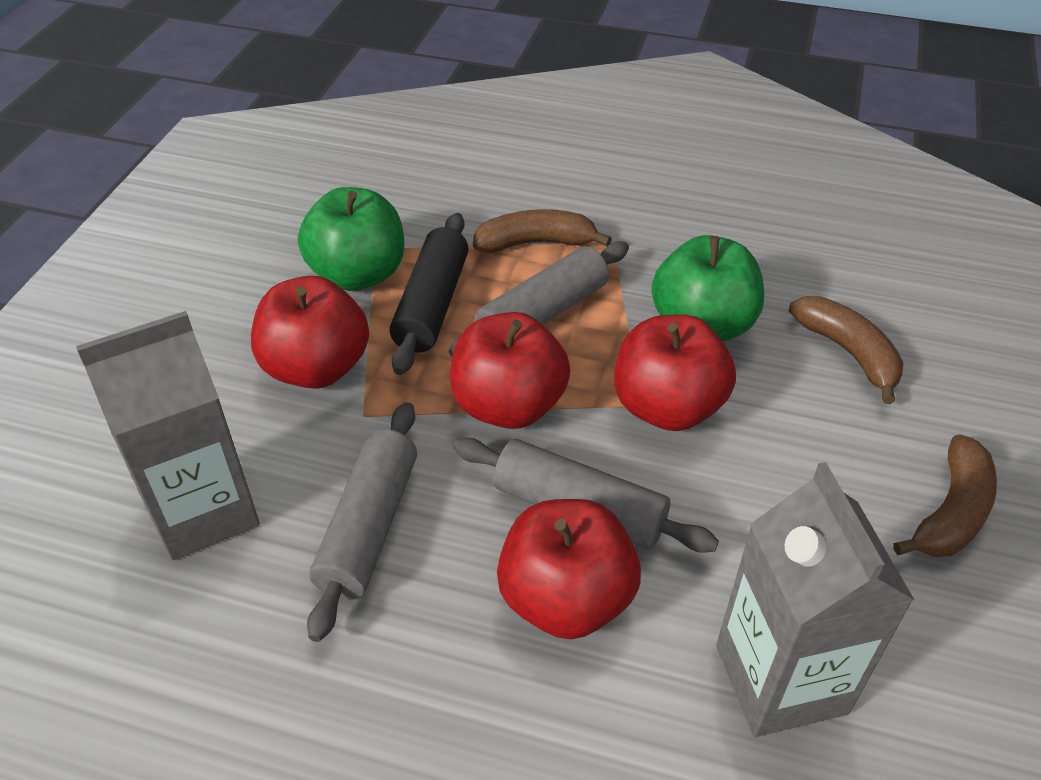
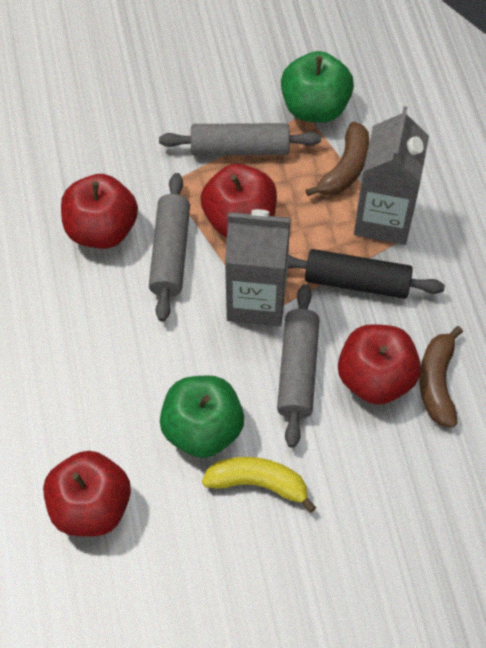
brown banana: 3 -> 2
yellow banana: 0 -> 1

